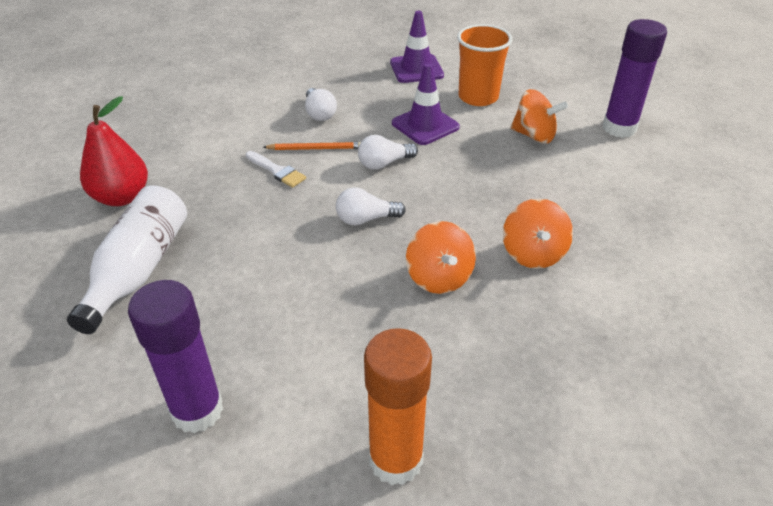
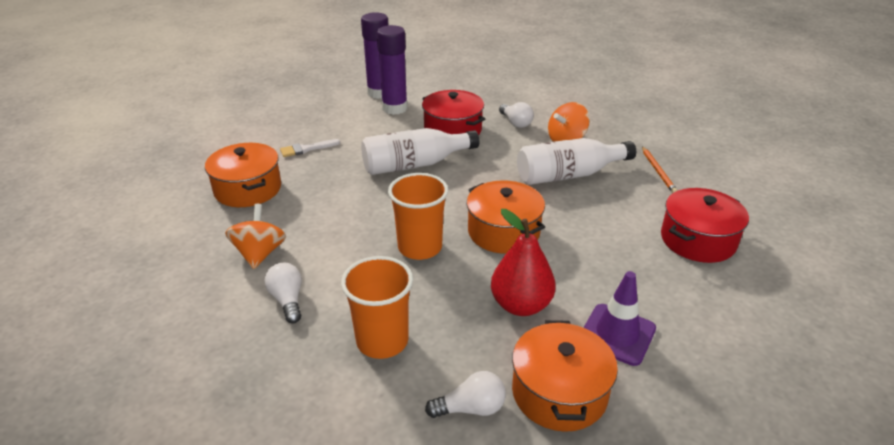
orange cup: 1 -> 2
orange glue stick: 1 -> 0
orange pot: 0 -> 3
orange spinning top: 3 -> 2
purple traffic cone: 2 -> 1
red pot: 0 -> 2
white bottle: 1 -> 2

